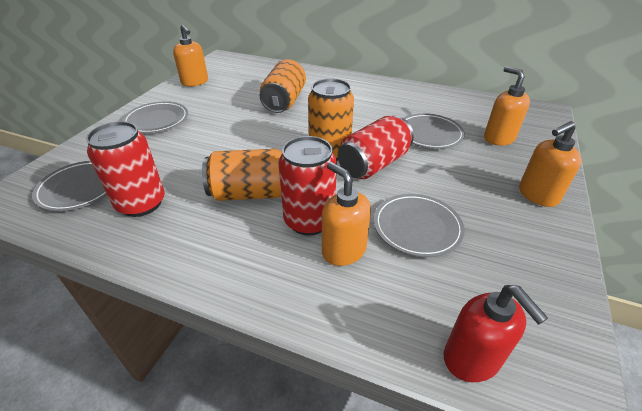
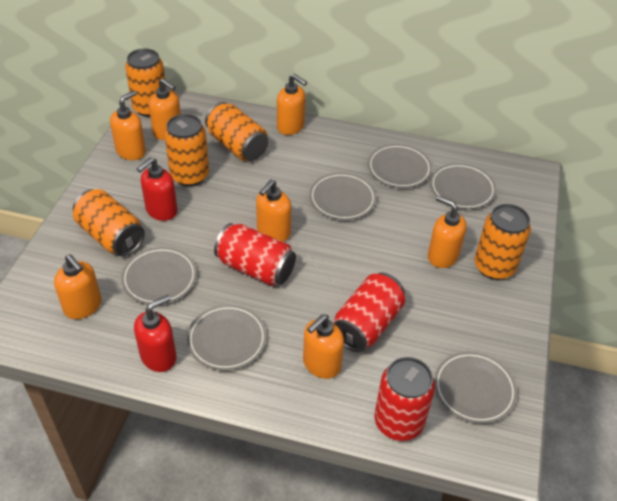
grey plate: 4 -> 6
orange can: 3 -> 5
orange soap dispenser: 4 -> 7
red soap dispenser: 1 -> 2

